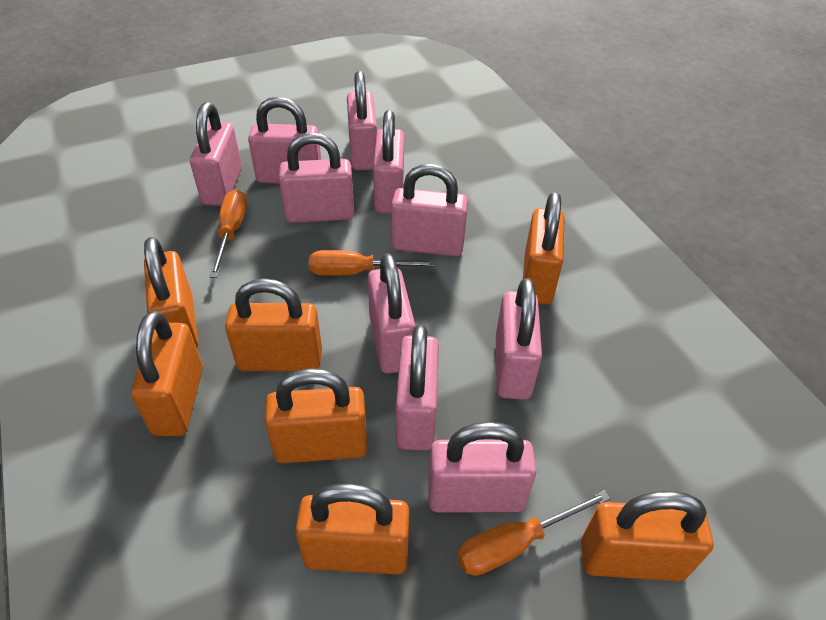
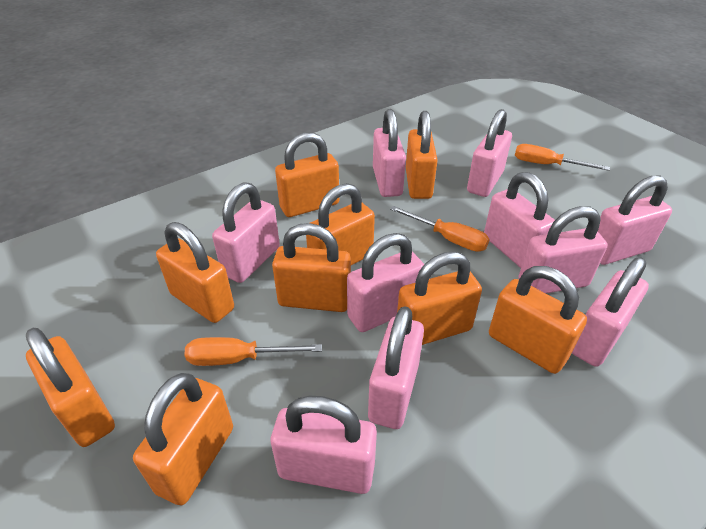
orange padlock: 7 -> 9

